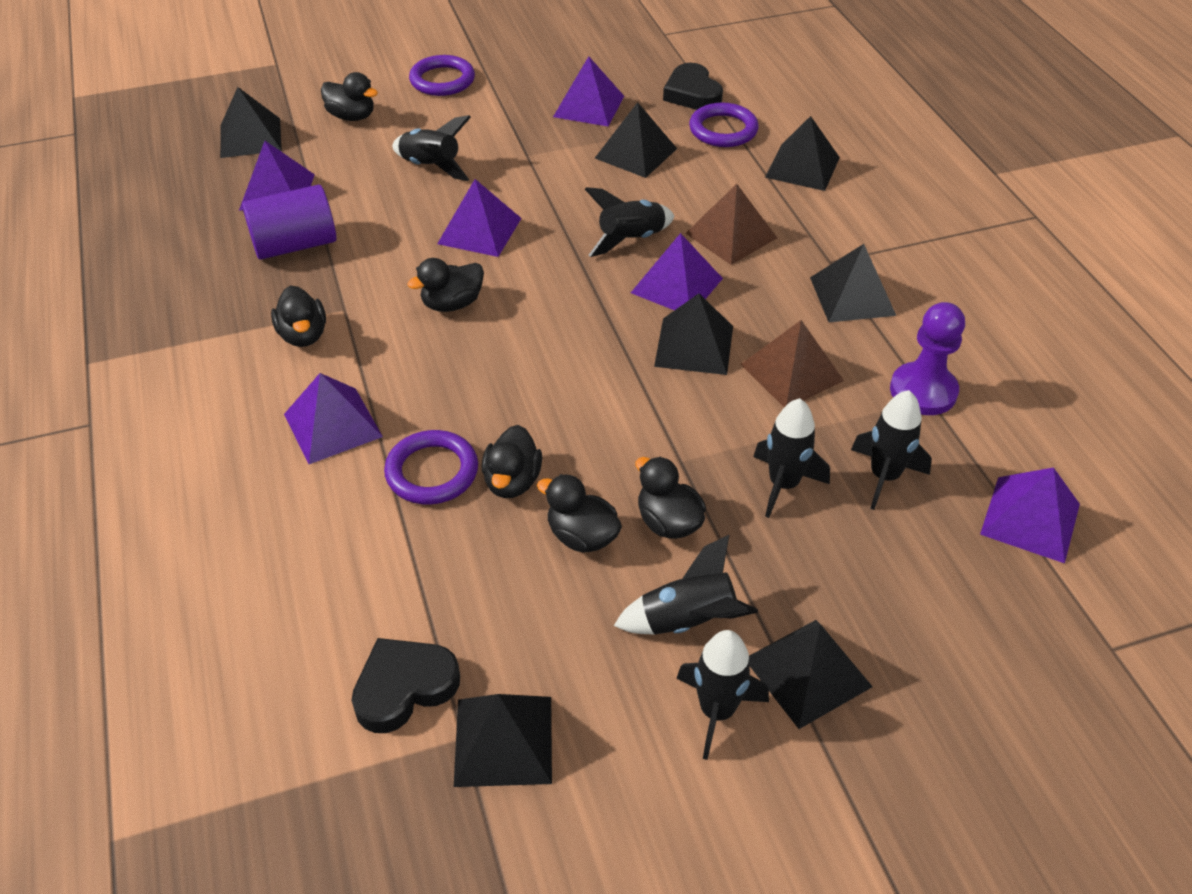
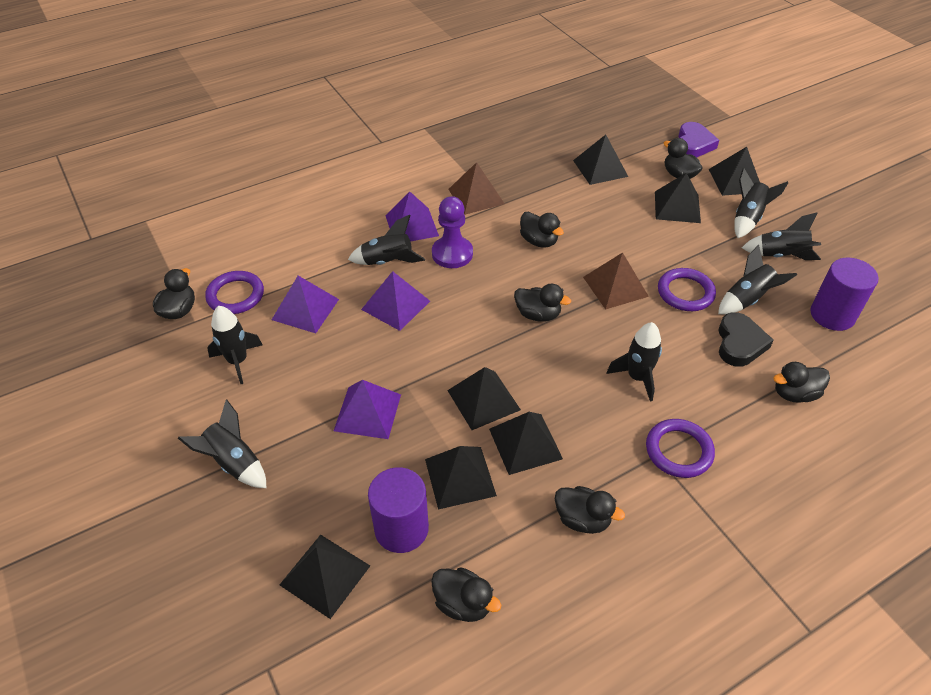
black duck: 6 -> 7
black heart: 2 -> 1
black rocket: 6 -> 7
purple cylinder: 1 -> 2
purple heart: 0 -> 1
purple pyramid: 6 -> 4

